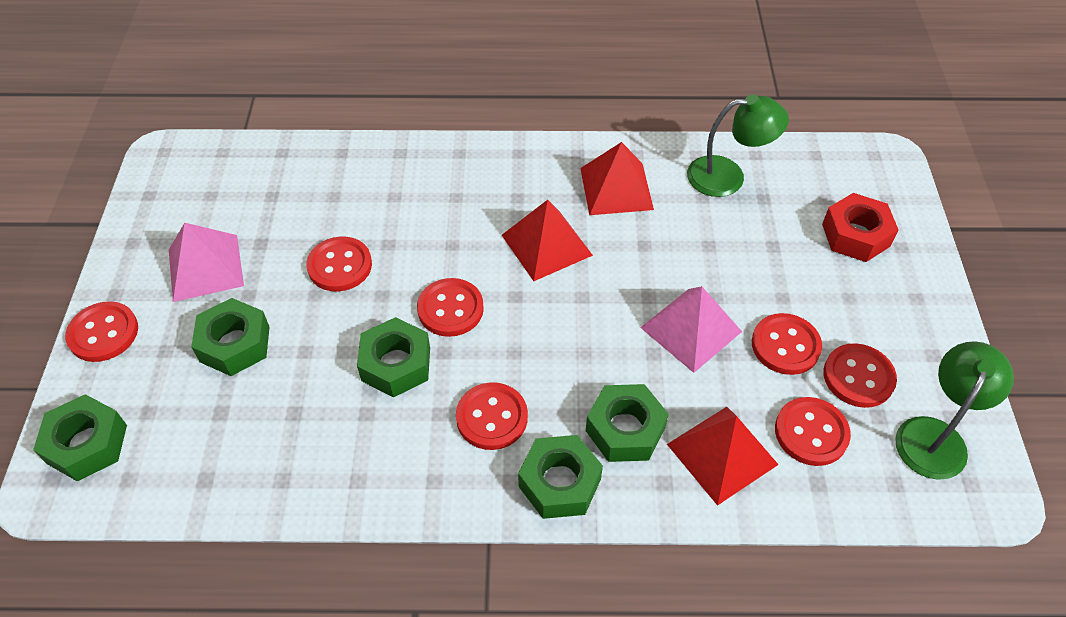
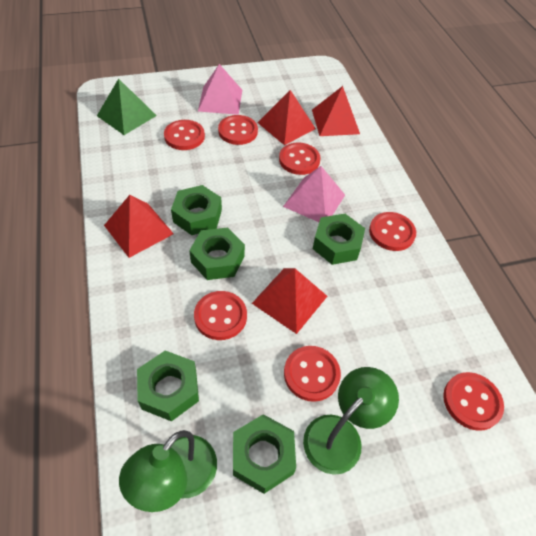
green pyramid: 0 -> 1
red nut: 1 -> 0
red pyramid: 3 -> 4

